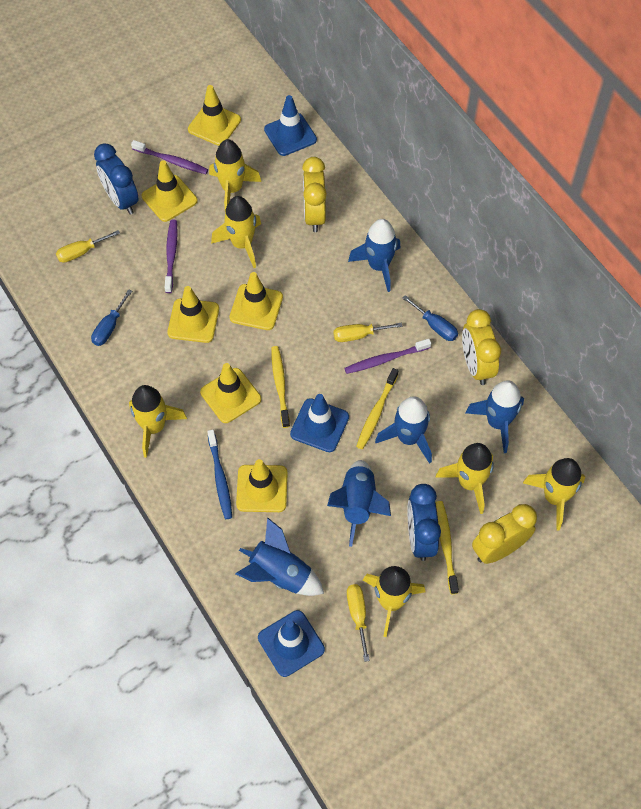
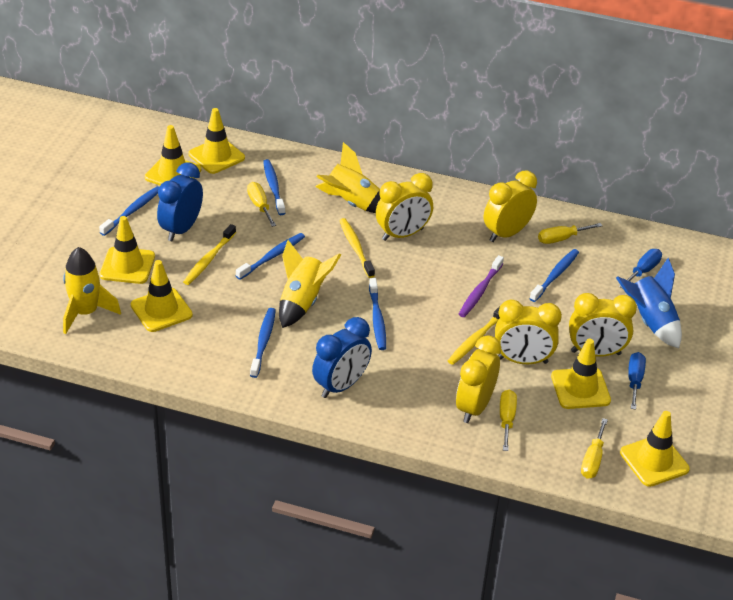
blue rocket: 5 -> 1
blue toothbrush: 1 -> 6
blue traffic cone: 3 -> 0
purple toothbrush: 3 -> 1
yellow clock: 3 -> 5
yellow rocket: 6 -> 3
yellow screwdriver: 3 -> 4

